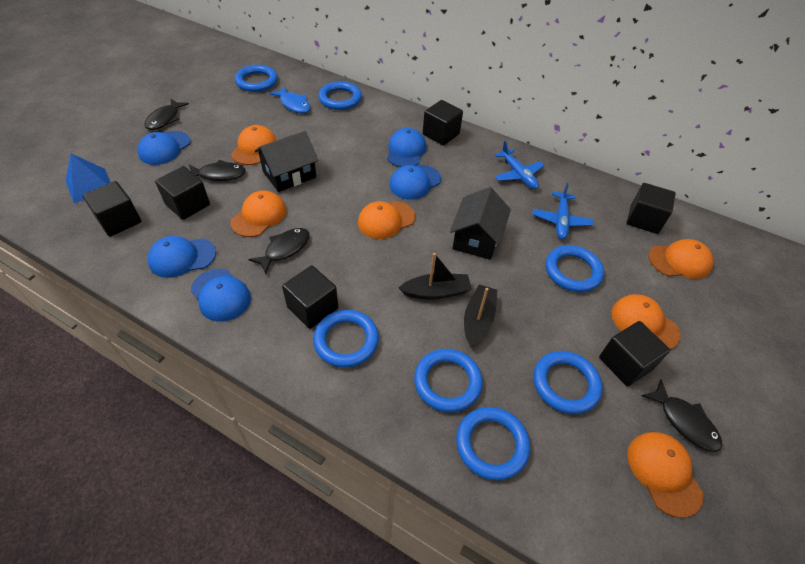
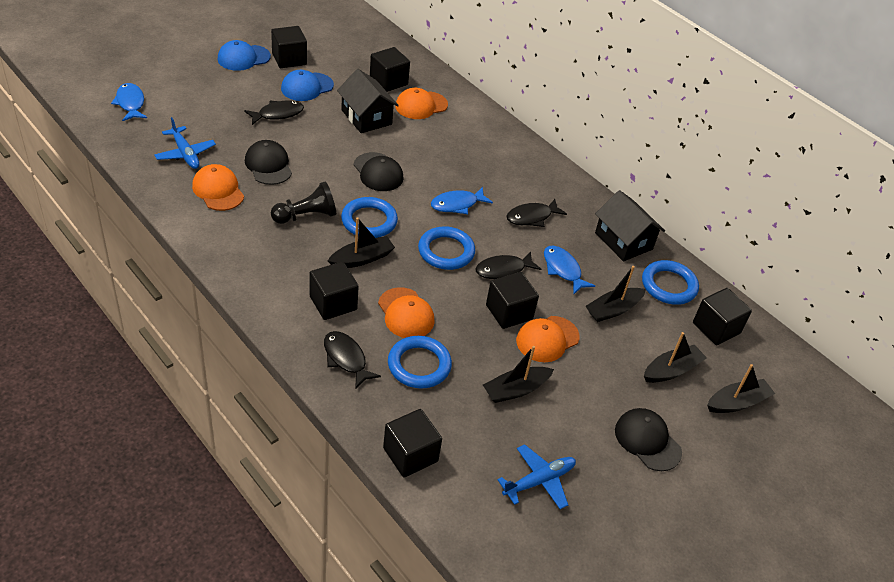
black boat: 2 -> 5
black cap: 0 -> 3
black pawn: 0 -> 1
blue cap: 5 -> 2
blue fish: 1 -> 3
blue pyramid: 1 -> 0
blue ring: 7 -> 4
orange cap: 6 -> 4

